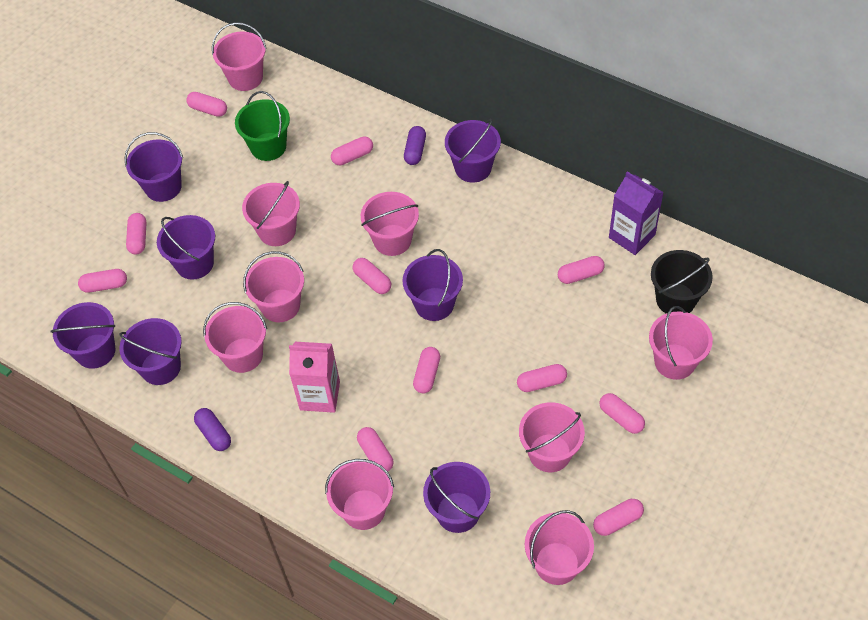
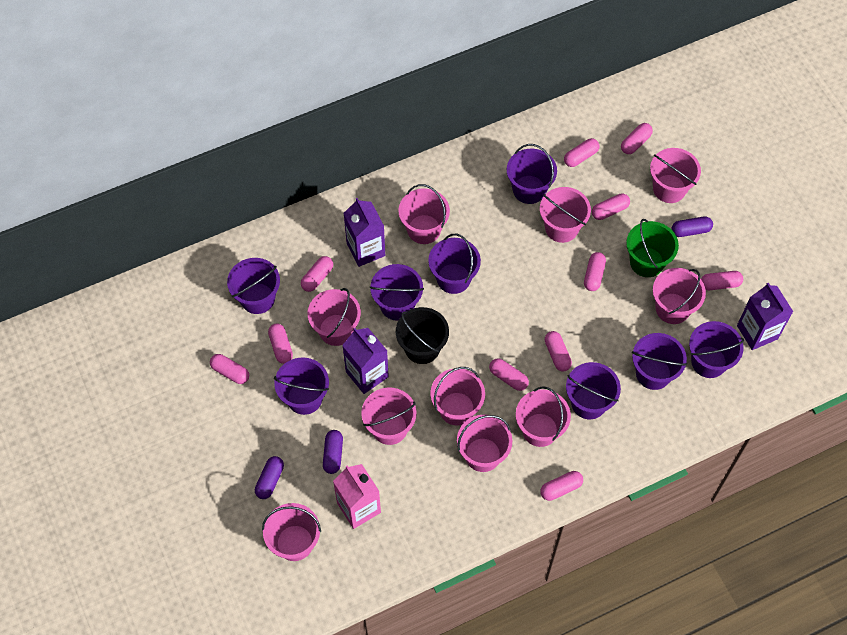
pink bucket: 9 -> 10
purple bucket: 7 -> 8
purple capsule: 2 -> 3
purple carton: 1 -> 3

